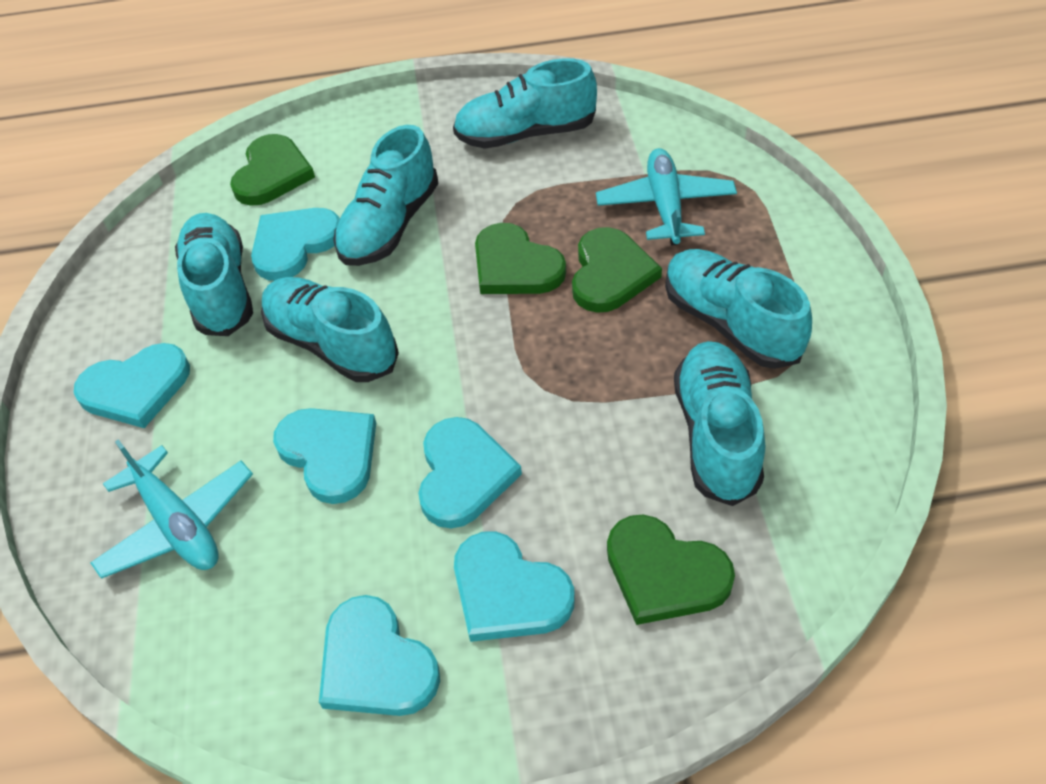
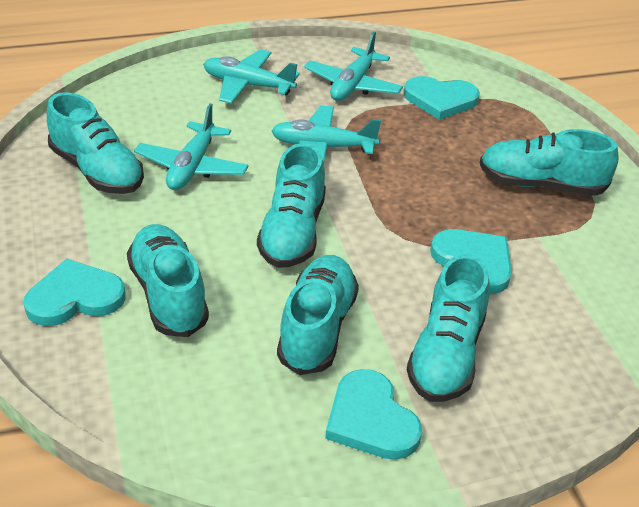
green heart: 4 -> 0
turquoise heart: 6 -> 4
turquoise plane: 2 -> 4

